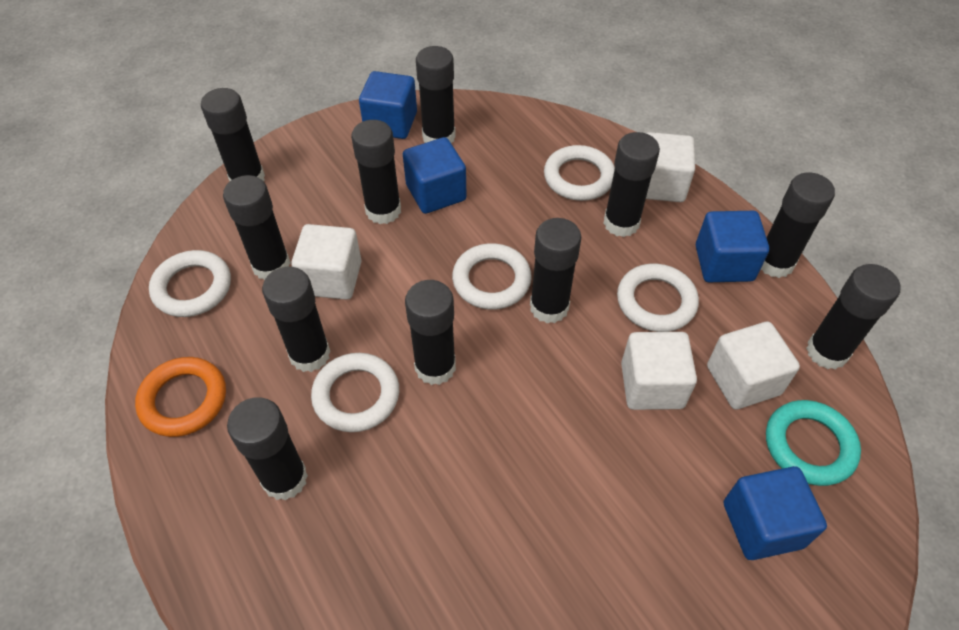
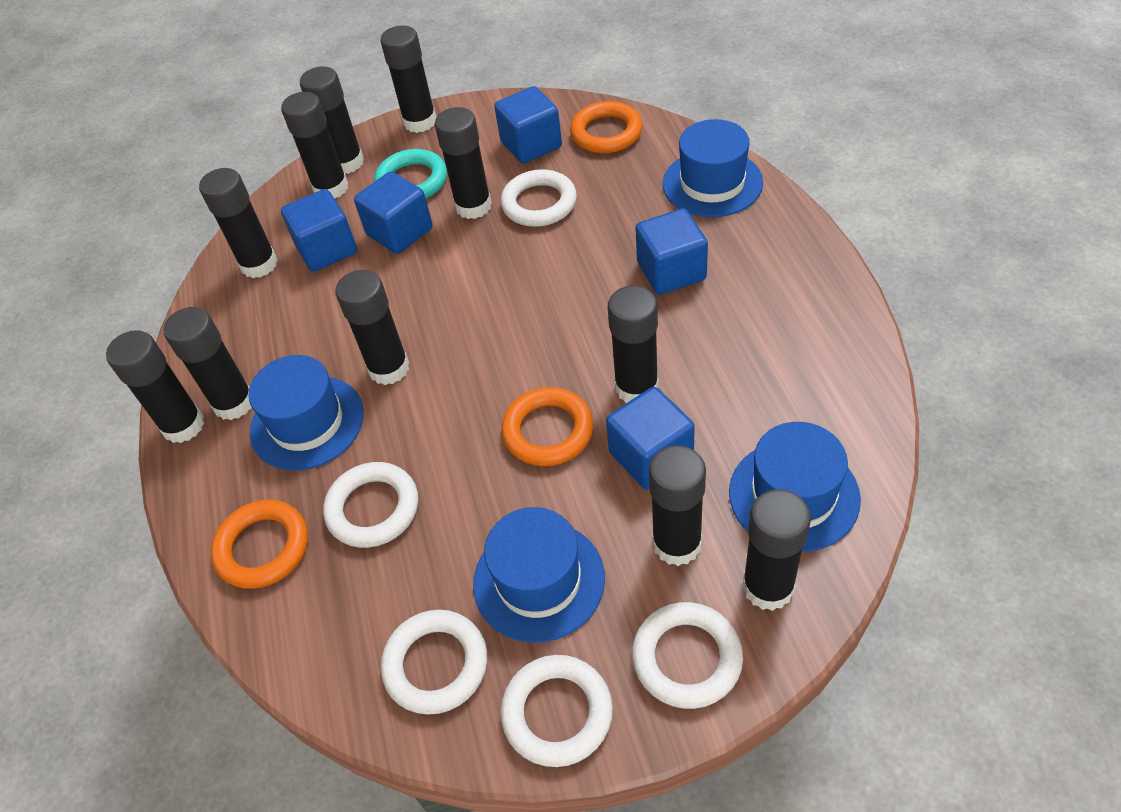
blue cube: 4 -> 5
blue hat: 0 -> 4
orange ring: 1 -> 3
white cube: 4 -> 0

